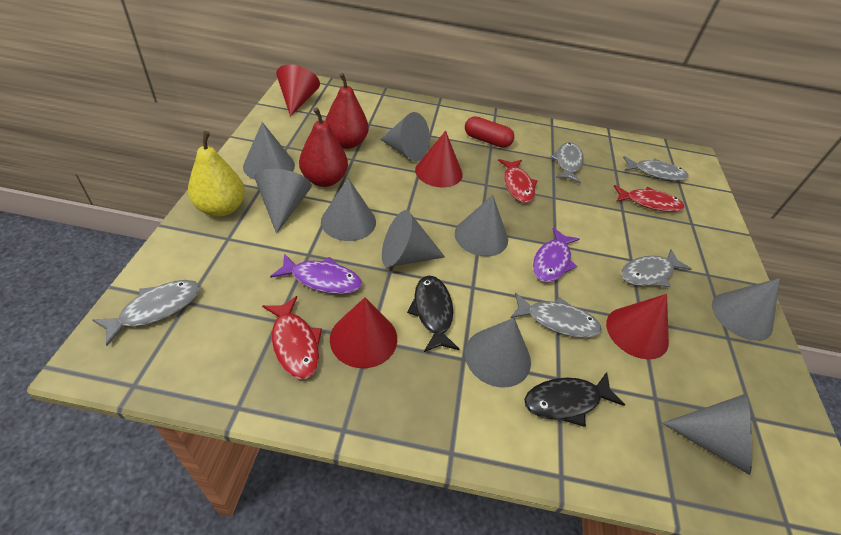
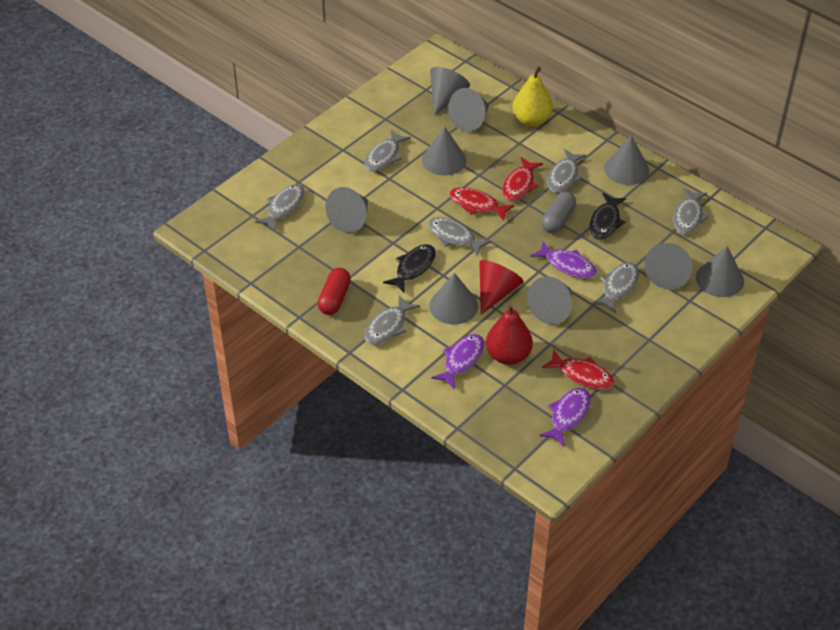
grey capsule: 0 -> 1
grey fish: 5 -> 7
purple fish: 2 -> 3
red cone: 4 -> 1
red pear: 2 -> 1

